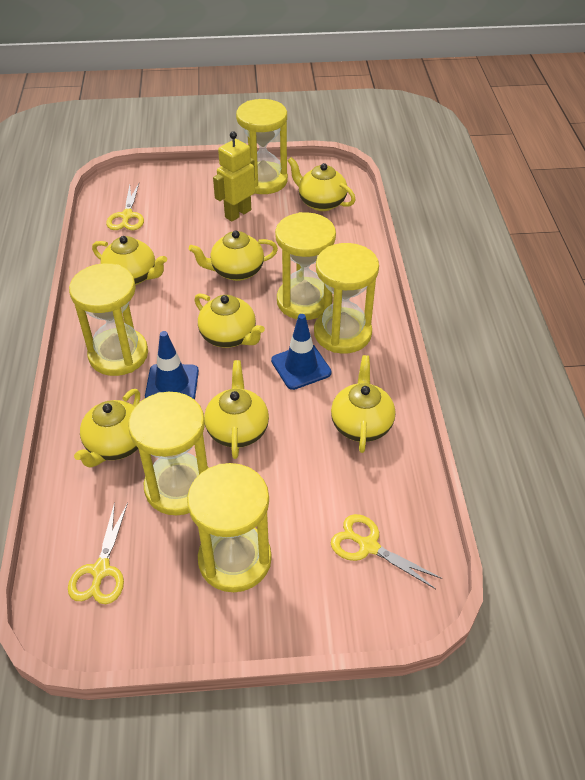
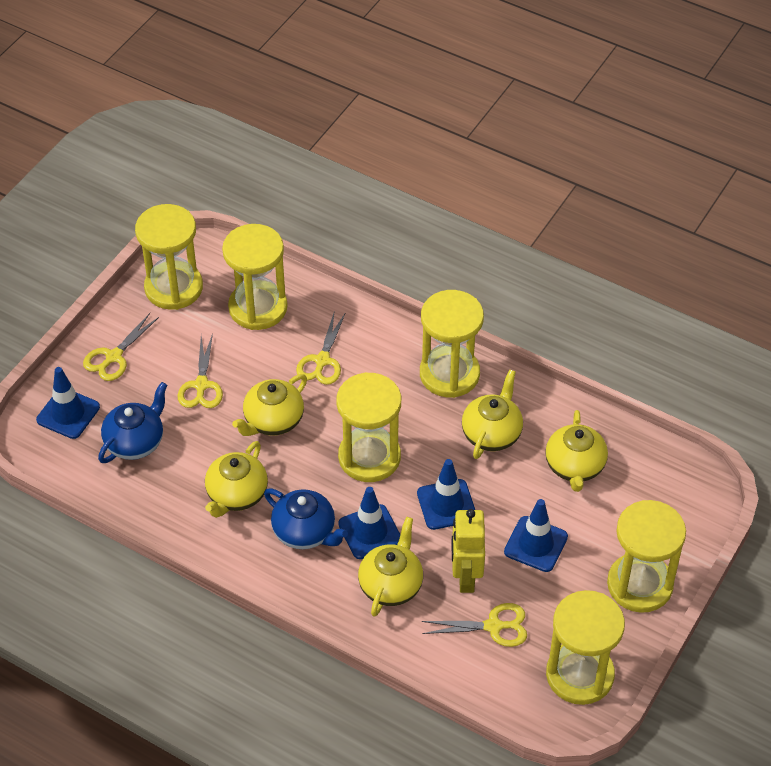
blue teapot: 0 -> 2
blue traffic cone: 2 -> 4
yellow scissors: 3 -> 4
yellow teapot: 7 -> 5

